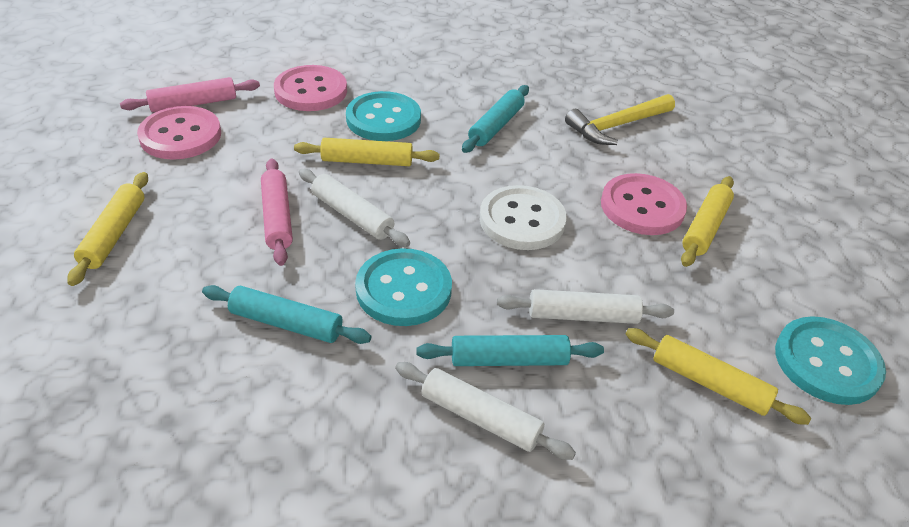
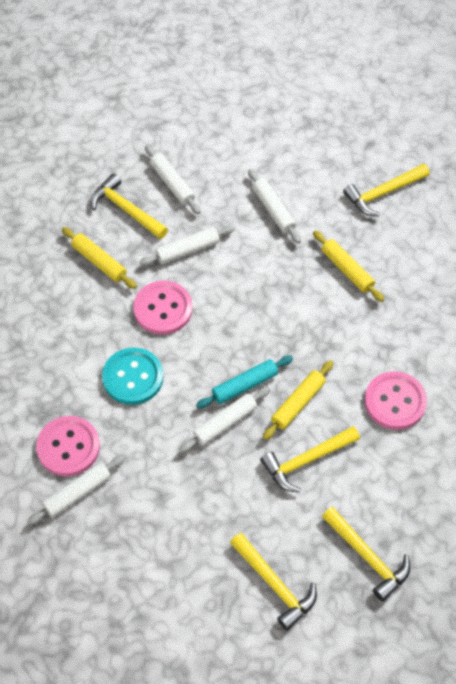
pink rolling pin: 2 -> 0
turquoise button: 3 -> 1
turquoise rolling pin: 3 -> 1
white button: 1 -> 0
white rolling pin: 3 -> 5
yellow hammer: 1 -> 5
yellow rolling pin: 4 -> 3

